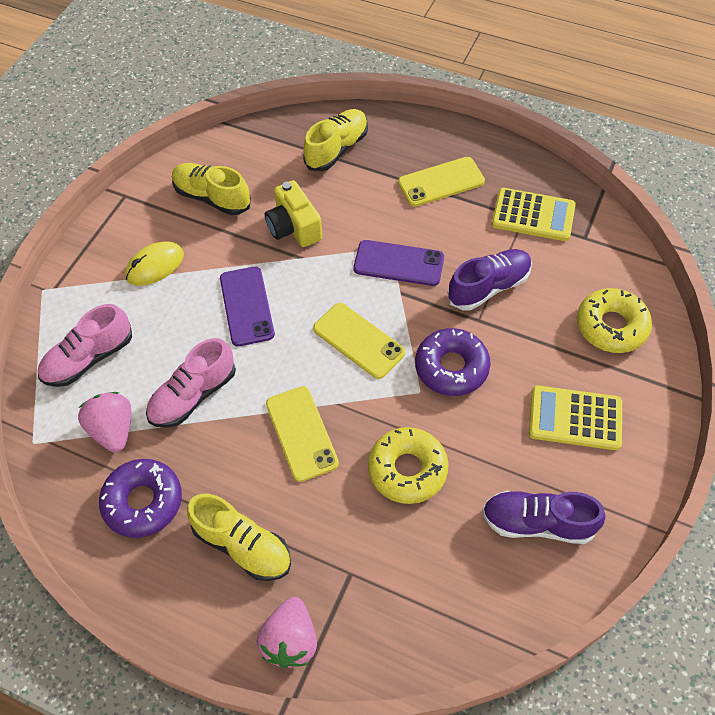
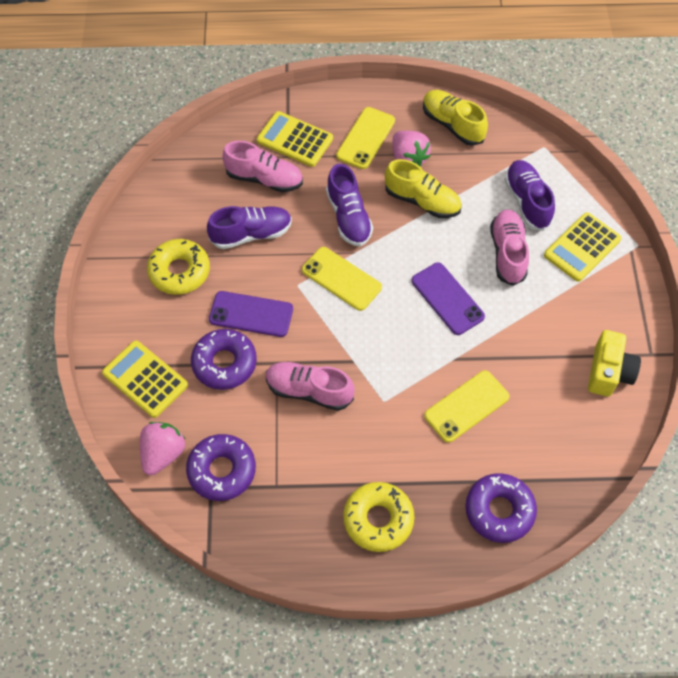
pink shoe: 2 -> 3
purple donut: 2 -> 3
purple shoe: 2 -> 3
yellow calculator: 2 -> 3
yellow mouse: 1 -> 0
yellow shoe: 3 -> 2

